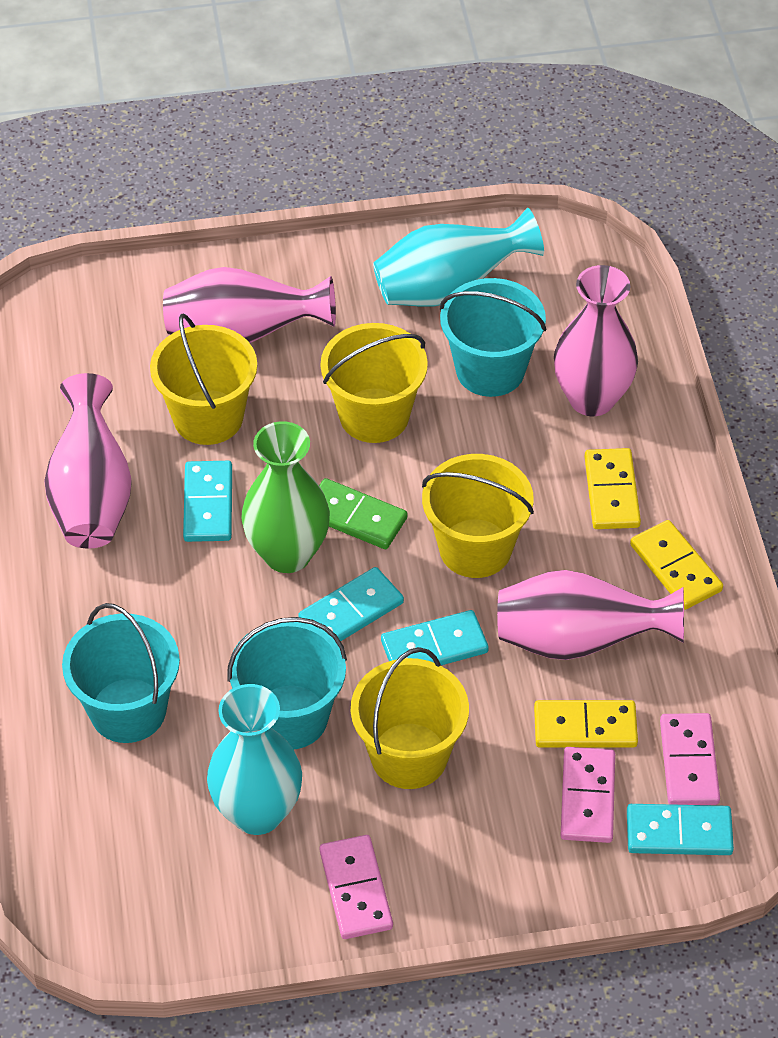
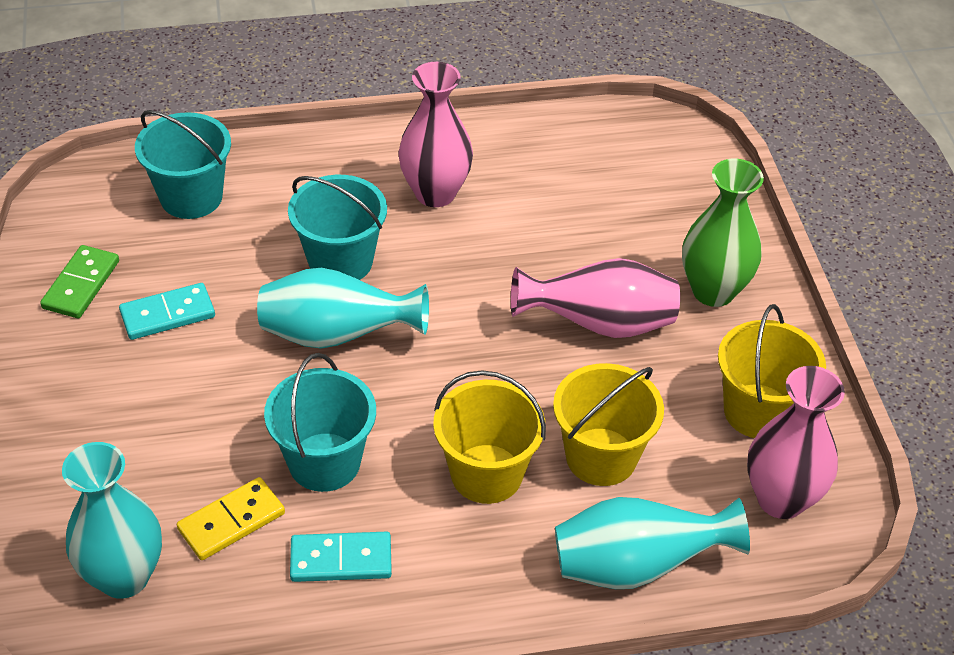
pink domino: 3 -> 0
pink vase: 4 -> 3
turquoise domino: 4 -> 2
turquoise vase: 2 -> 3
yellow bucket: 4 -> 3
yellow domino: 3 -> 1

